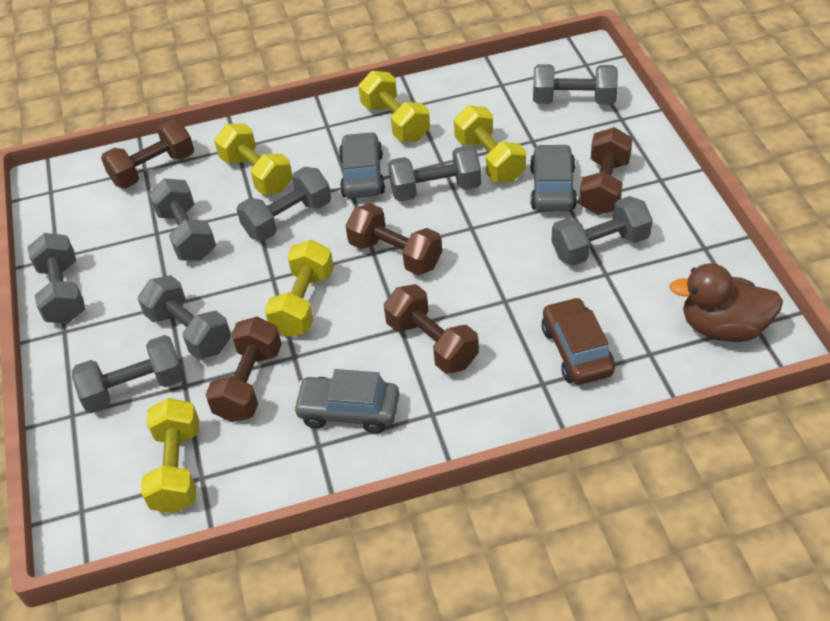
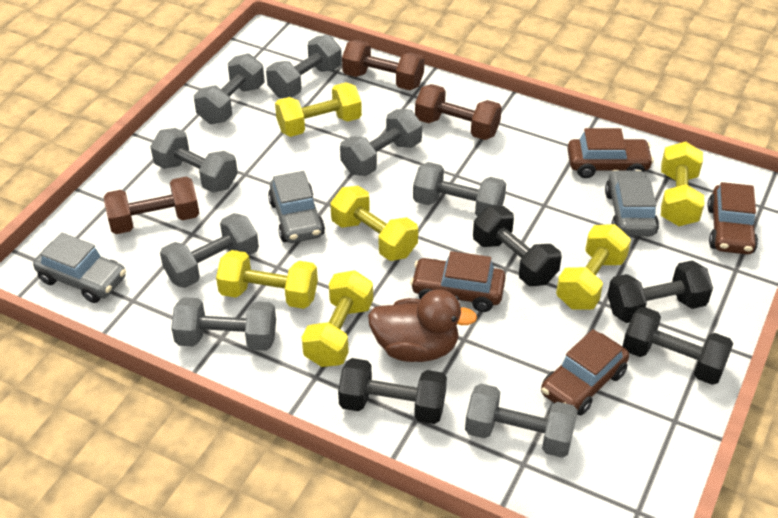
black dumbbell: 0 -> 4
brown car: 1 -> 4
brown dumbbell: 5 -> 3
yellow dumbbell: 5 -> 6

